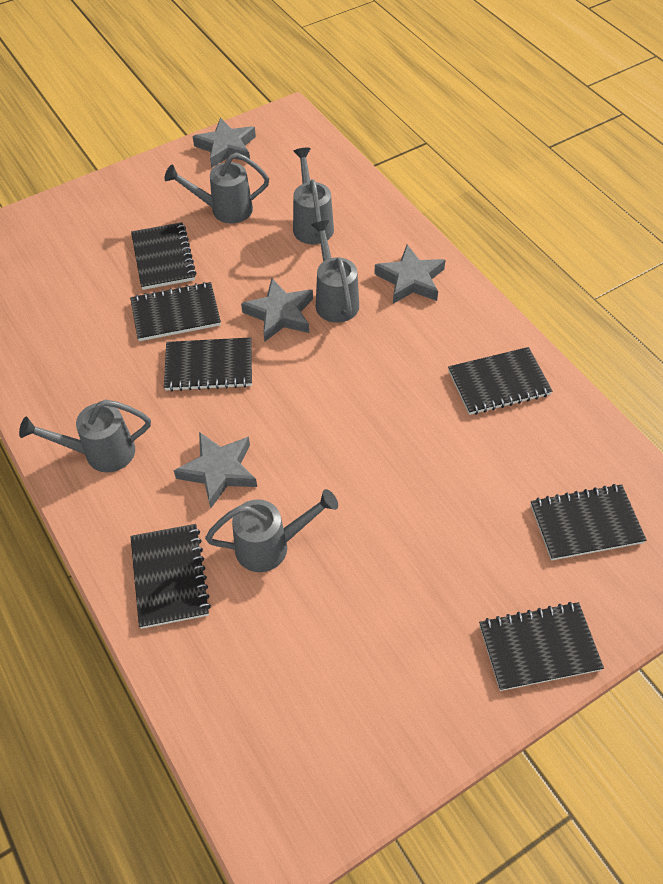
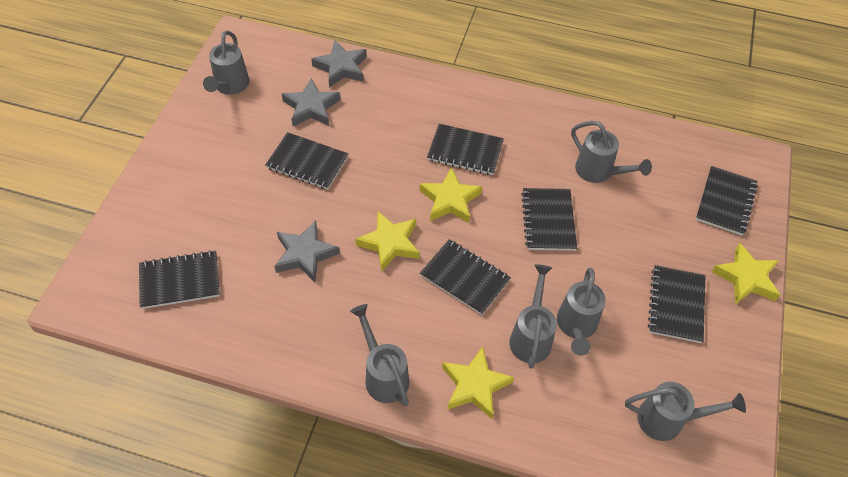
grey star: 4 -> 3
grey watering can: 5 -> 6
yellow star: 0 -> 4

